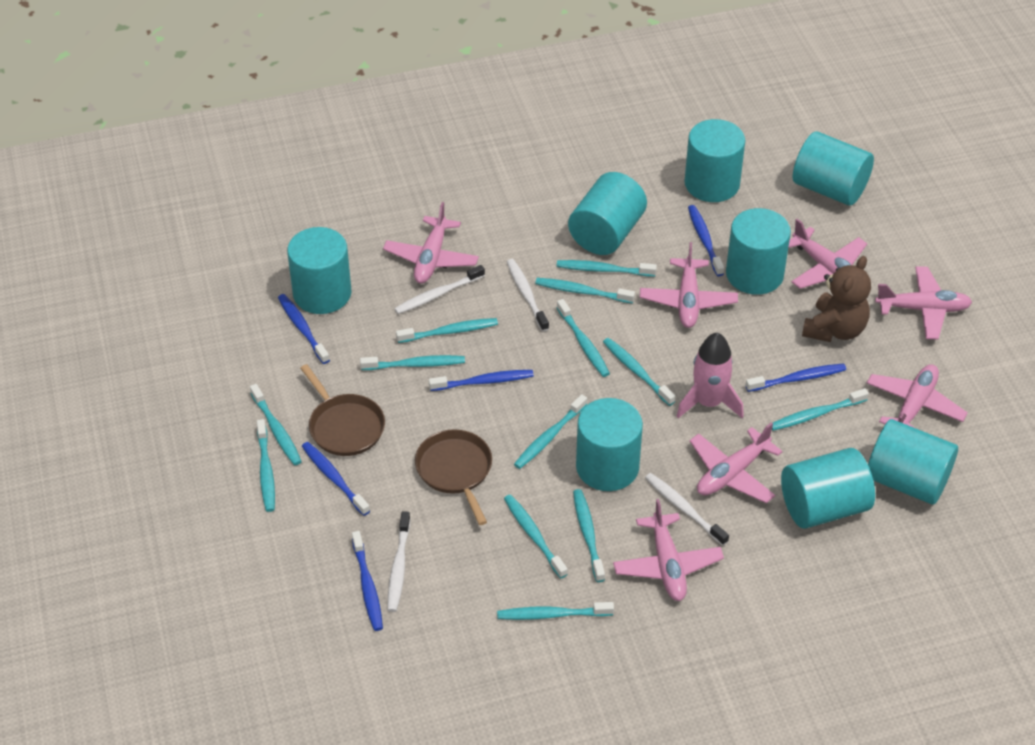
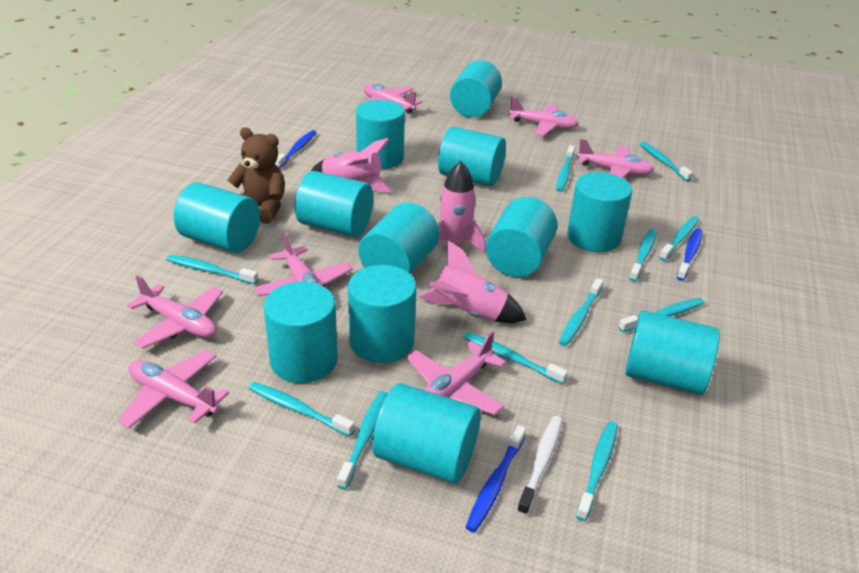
blue toothbrush: 6 -> 3
brown pan: 2 -> 0
pink rocket: 1 -> 3
turquoise cylinder: 8 -> 12
turquoise toothbrush: 13 -> 11
white toothbrush: 4 -> 1

